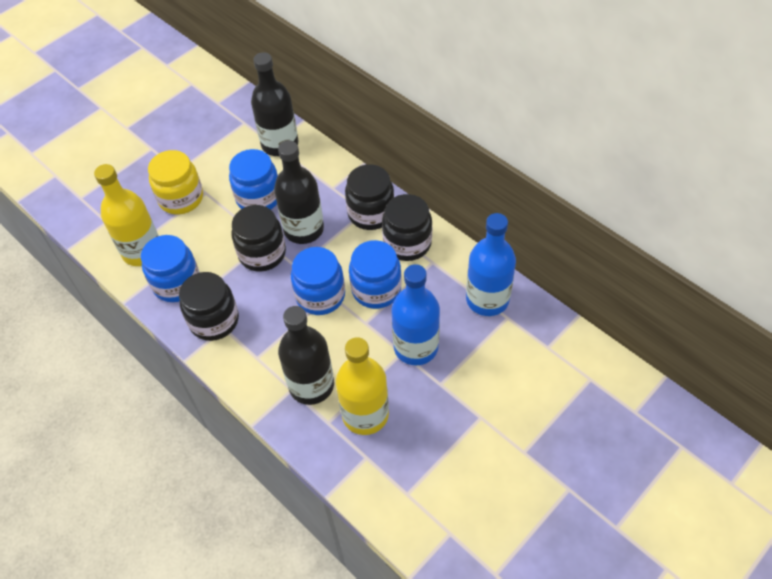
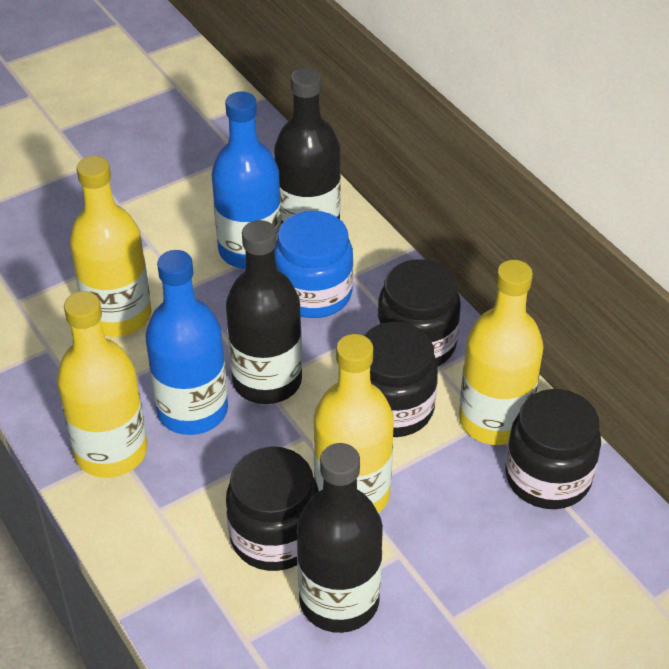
blue jar: 4 -> 1
yellow bottle: 2 -> 4
yellow jar: 1 -> 0

